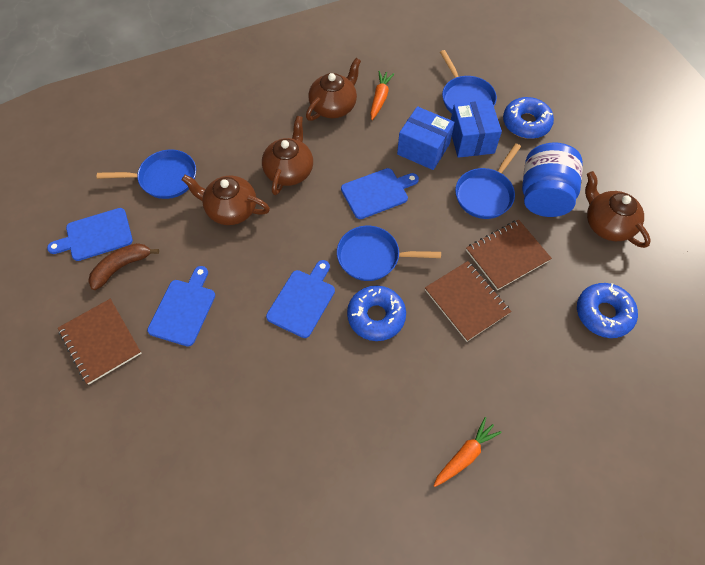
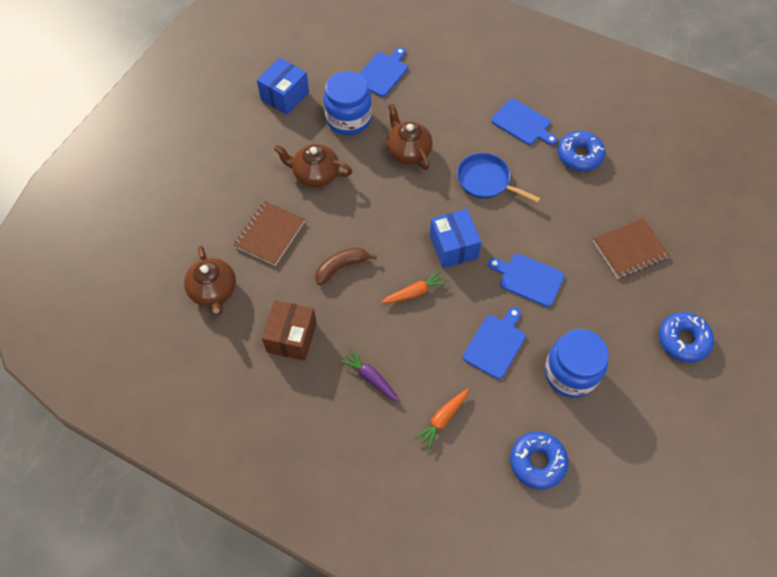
blue jar: 1 -> 2
blue pan: 4 -> 1
brown box: 0 -> 1
brown notebook: 3 -> 2
brown teapot: 4 -> 3
purple carrot: 0 -> 1

